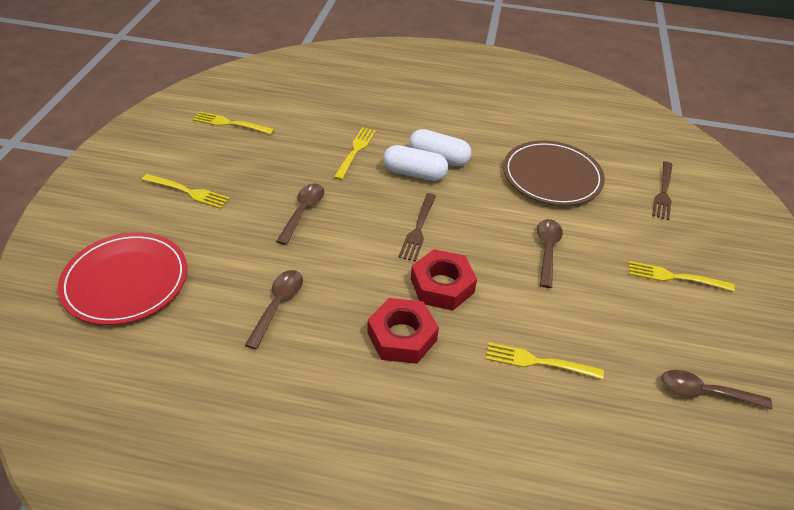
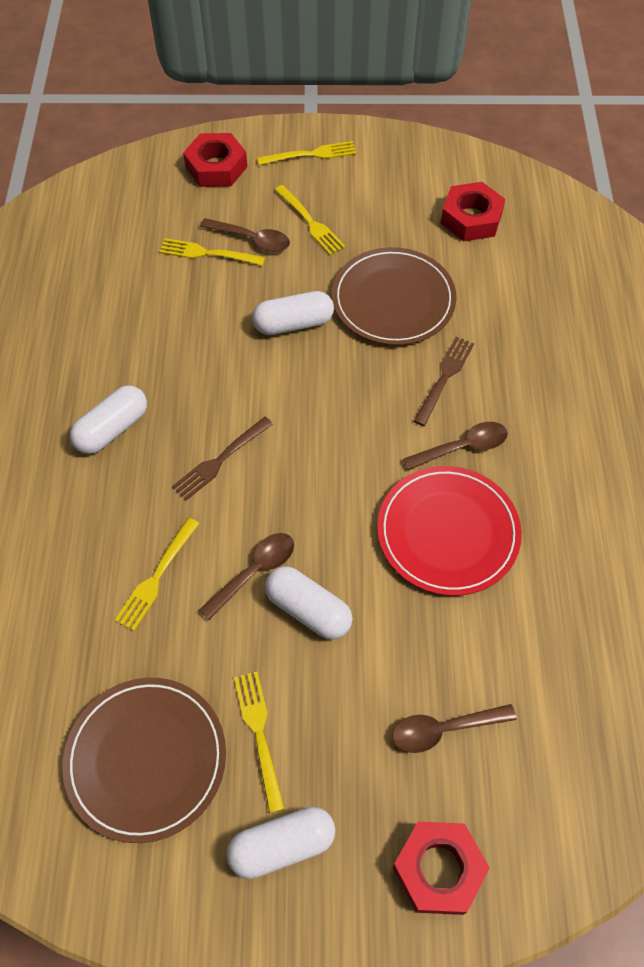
brown plate: 1 -> 2
red nut: 2 -> 3
white capsule: 2 -> 4

